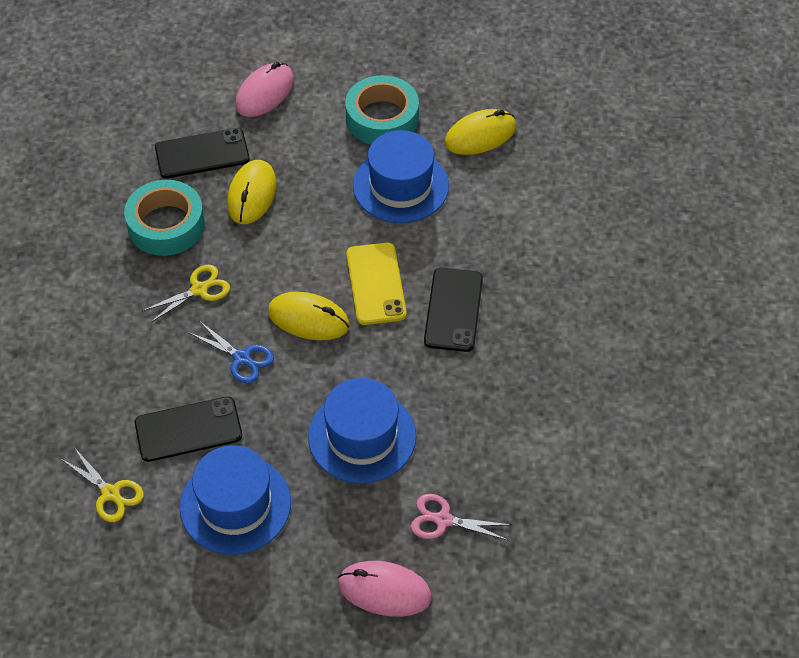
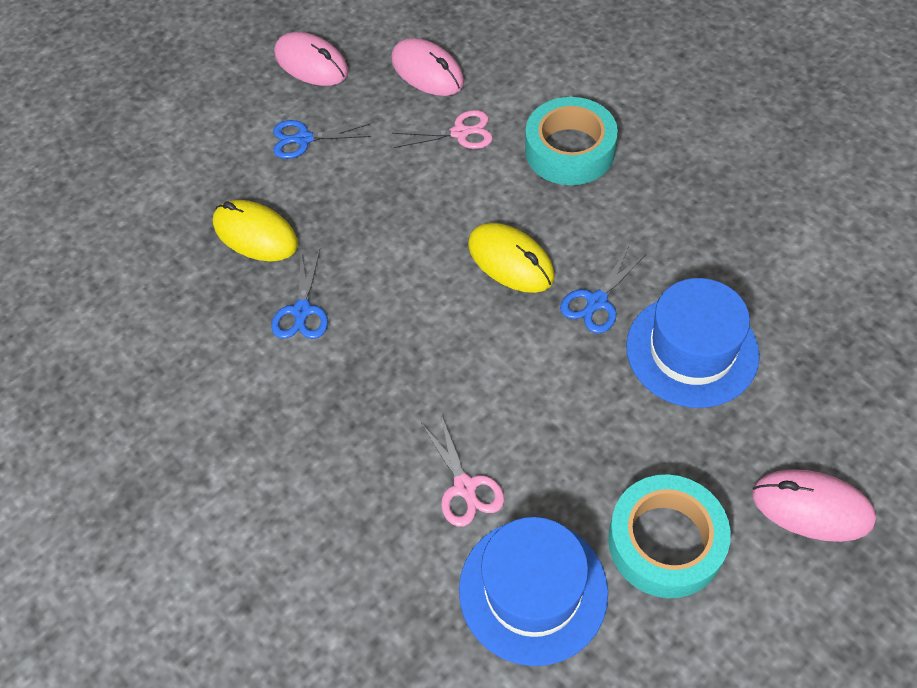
black phone: 3 -> 0
blue hat: 3 -> 2
blue scissors: 1 -> 3
pink mouse: 2 -> 3
pink scissors: 1 -> 2
yellow mouse: 3 -> 2
yellow phone: 1 -> 0
yellow scissors: 2 -> 0

